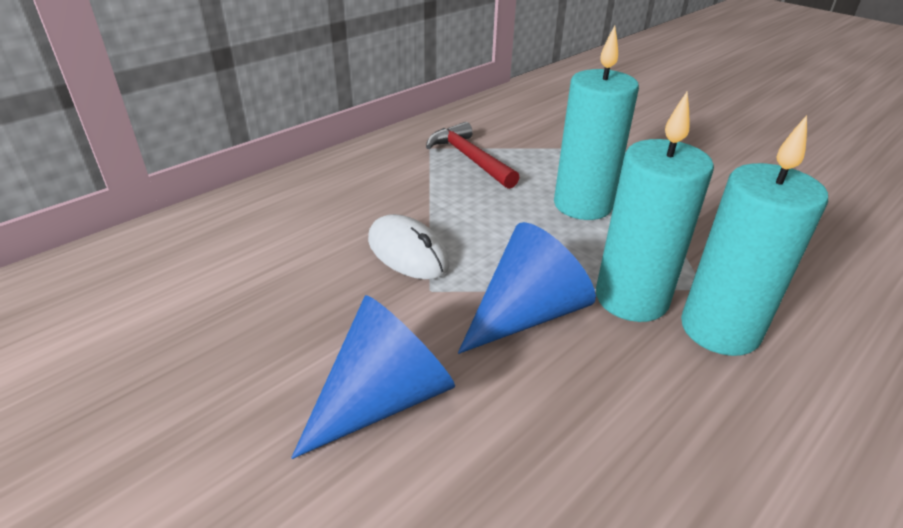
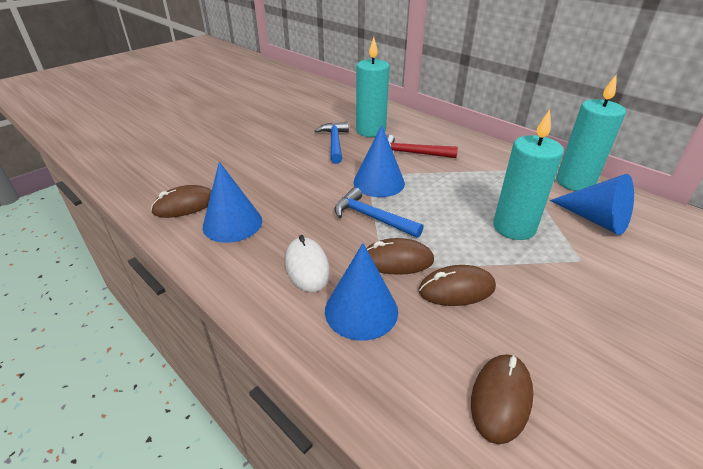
blue cone: 2 -> 4
blue hammer: 0 -> 2
brown mouse: 0 -> 4

